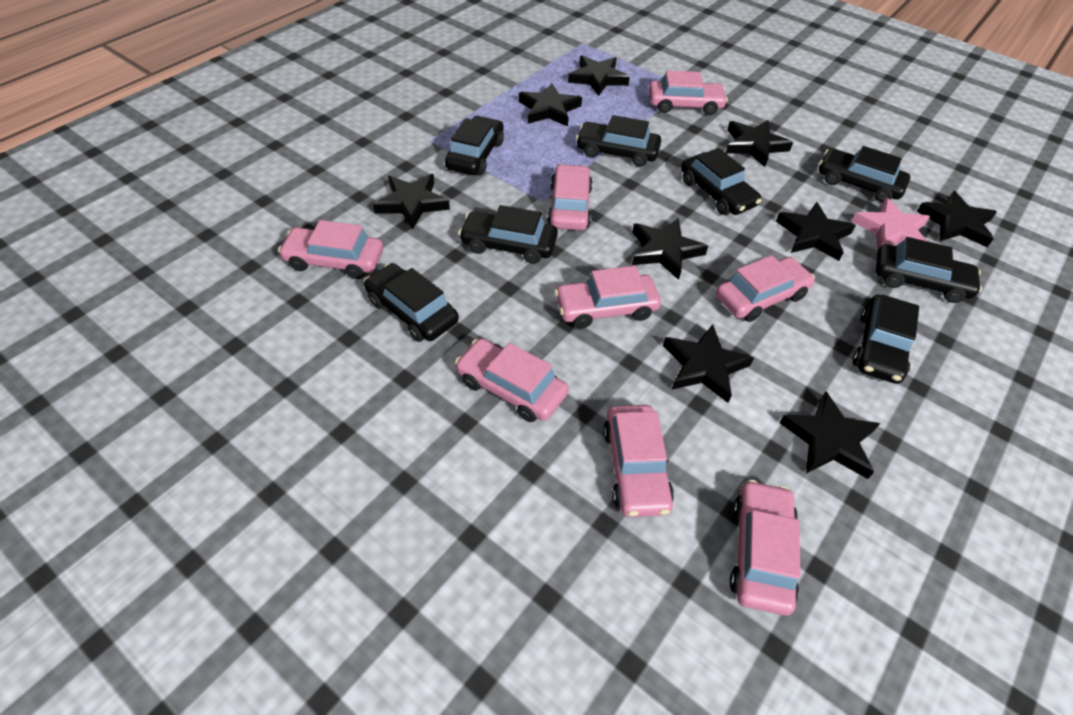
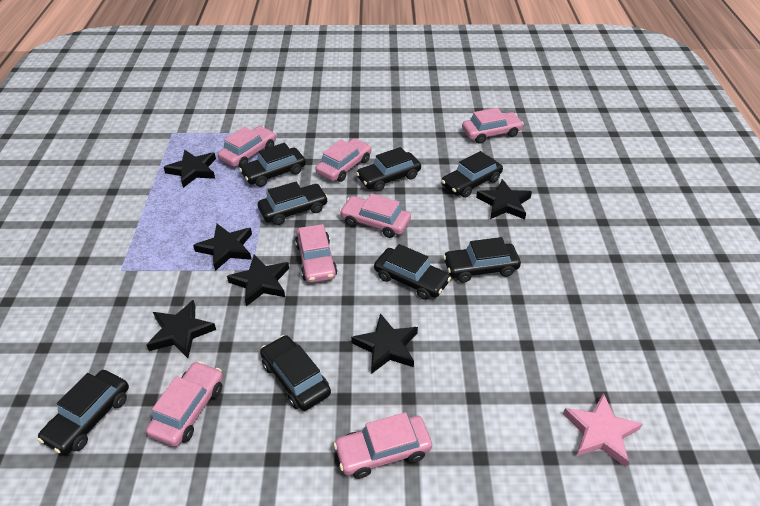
black star: 9 -> 6
pink car: 8 -> 7

